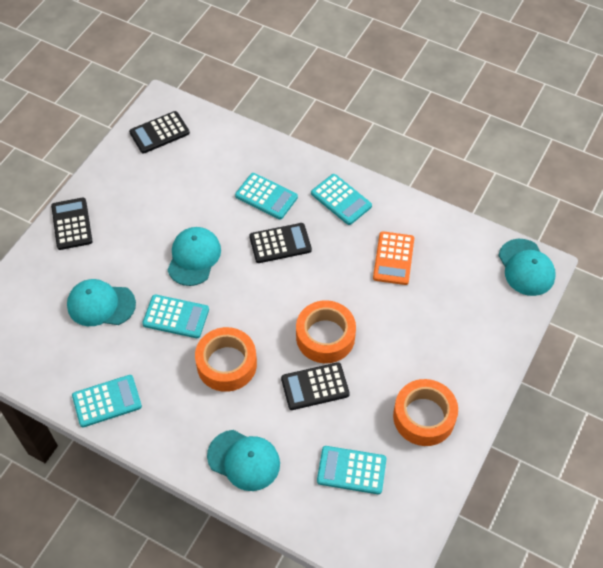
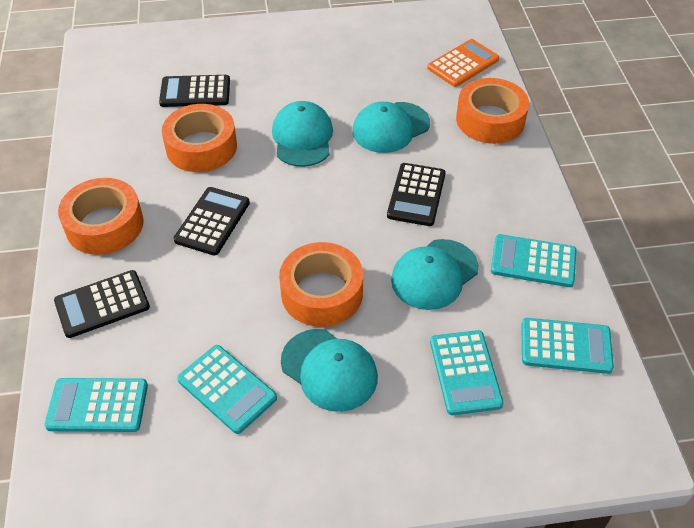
orange tape: 3 -> 4

